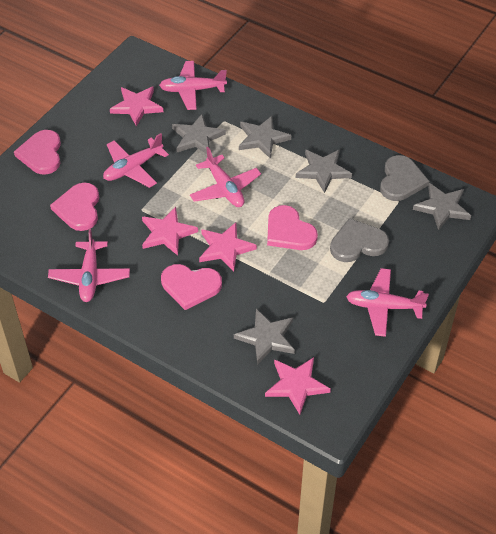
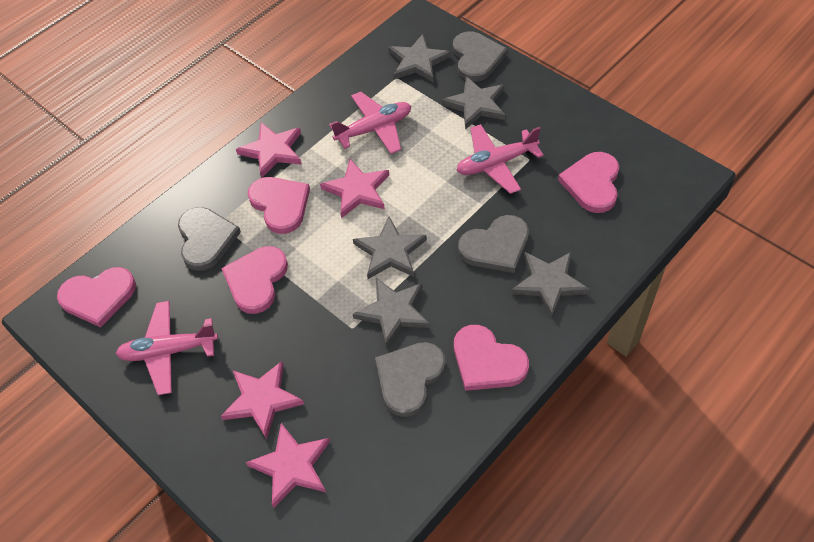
grey heart: 2 -> 4
pink heart: 4 -> 5
pink plane: 5 -> 3

